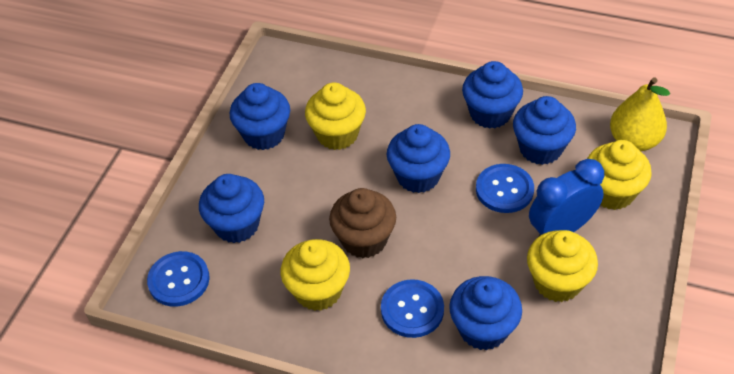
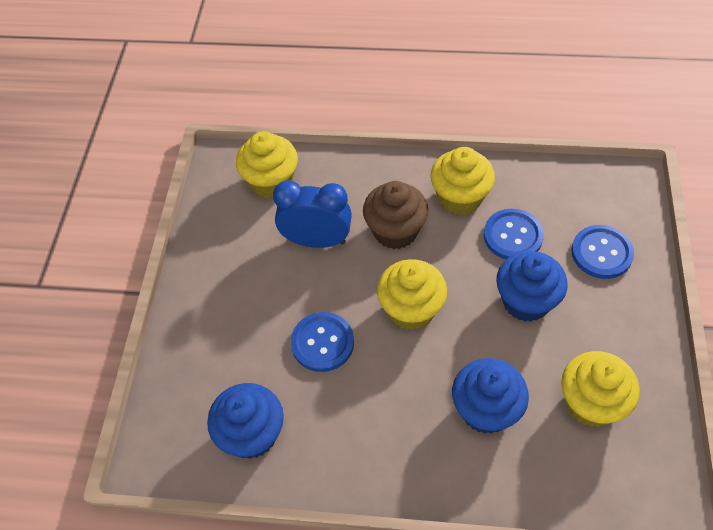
blue cupcake: 6 -> 3
yellow pear: 1 -> 0

